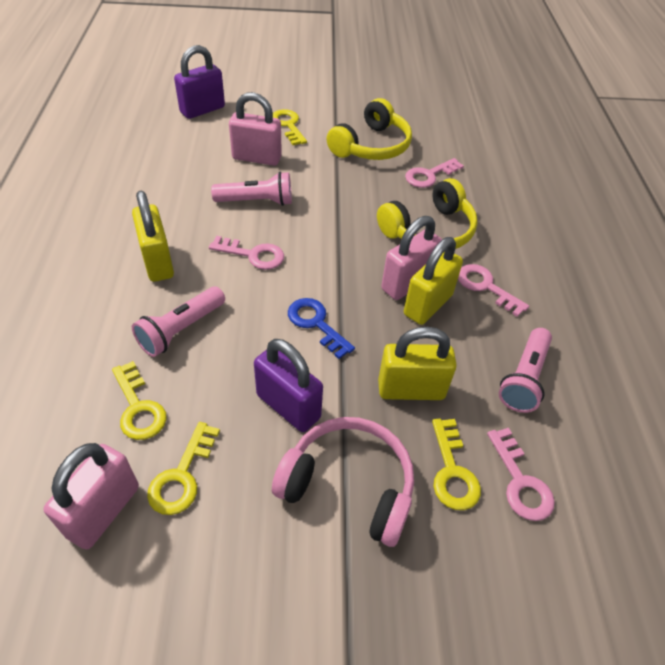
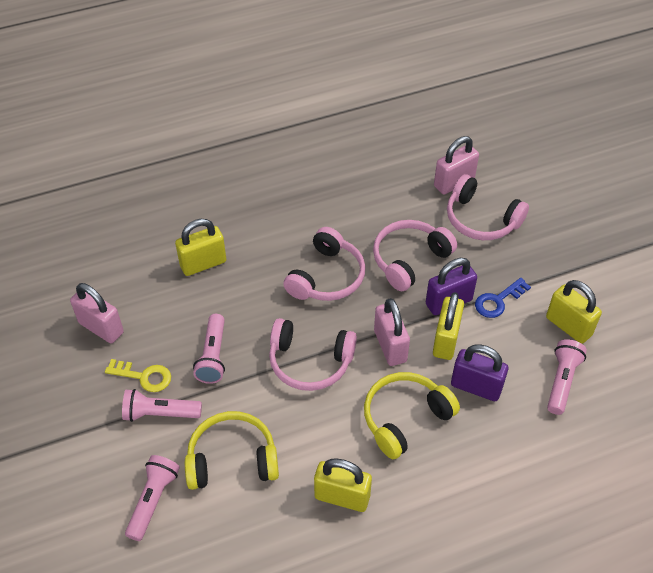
pink flashlight: 3 -> 4
pink headphones: 1 -> 4
pink key: 4 -> 0
yellow key: 4 -> 1
yellow padlock: 3 -> 4

